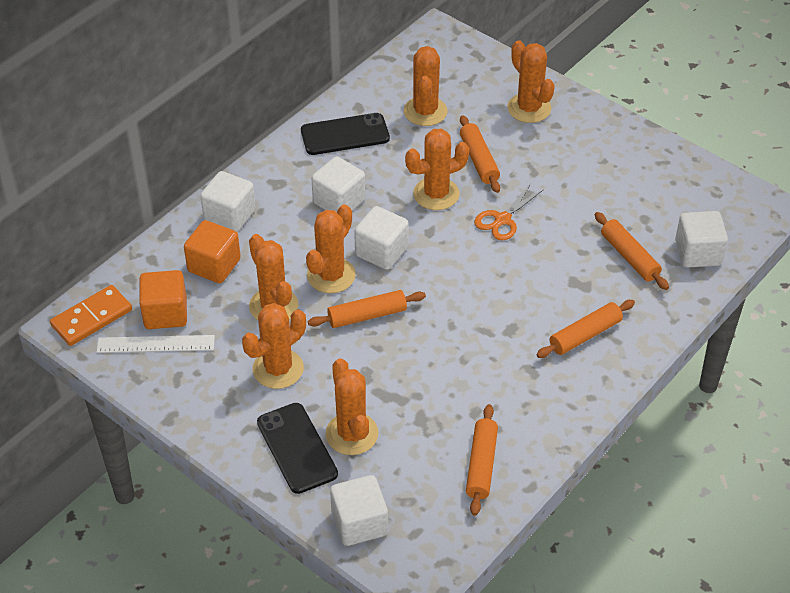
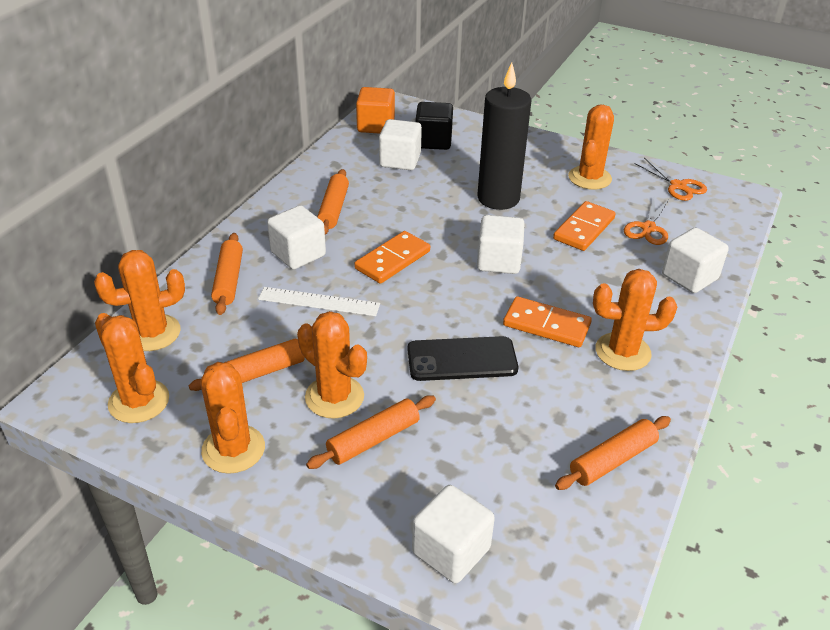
black candle: 0 -> 1
black cube: 0 -> 1
black phone: 2 -> 1
orange cactus: 7 -> 6
orange cube: 2 -> 1
orange domino: 1 -> 3
orange scissors: 1 -> 2

